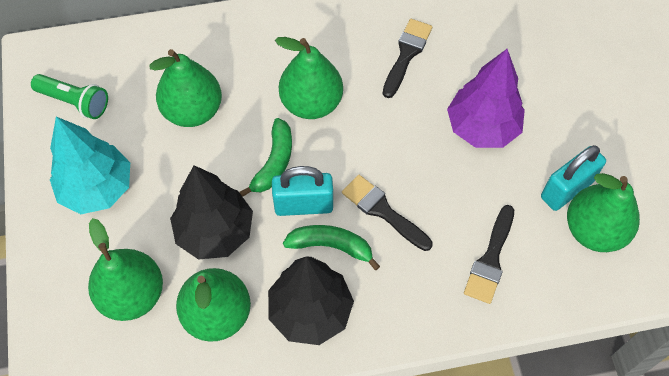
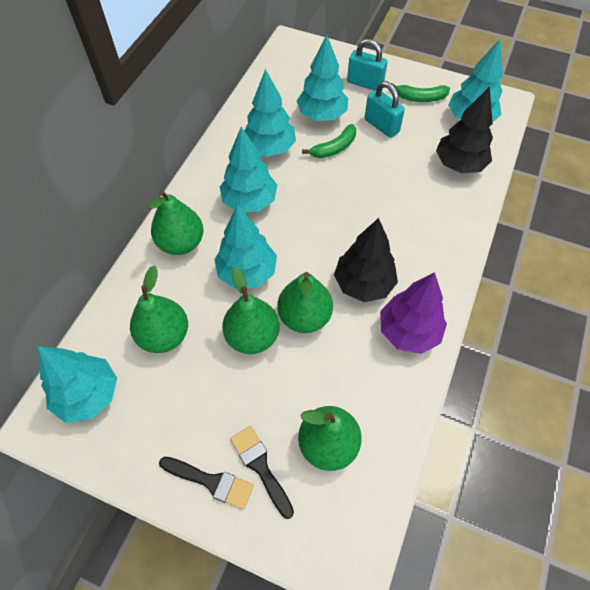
black brush: 3 -> 2
green flashlight: 1 -> 0
turquoise tree: 1 -> 6

